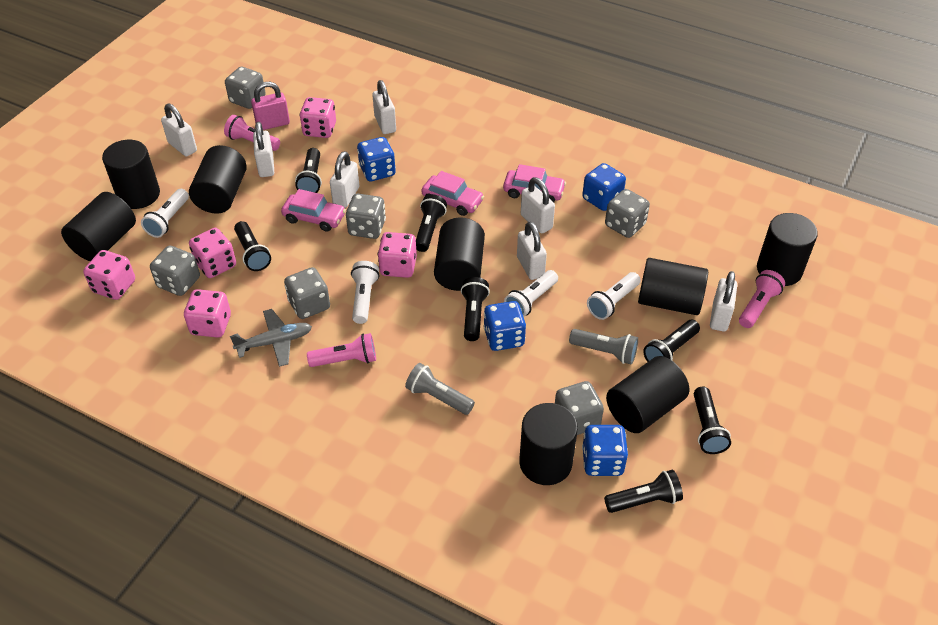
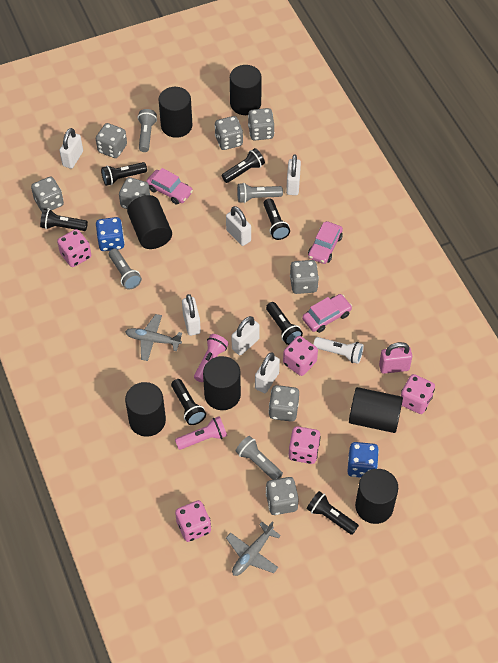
black cylinder: 8 -> 7
blue dice: 4 -> 2
grey dice: 6 -> 8
grey flashlight: 2 -> 4
grey plane: 1 -> 2
pink flashlight: 3 -> 2
white flashlight: 4 -> 1
white padlock: 7 -> 6

